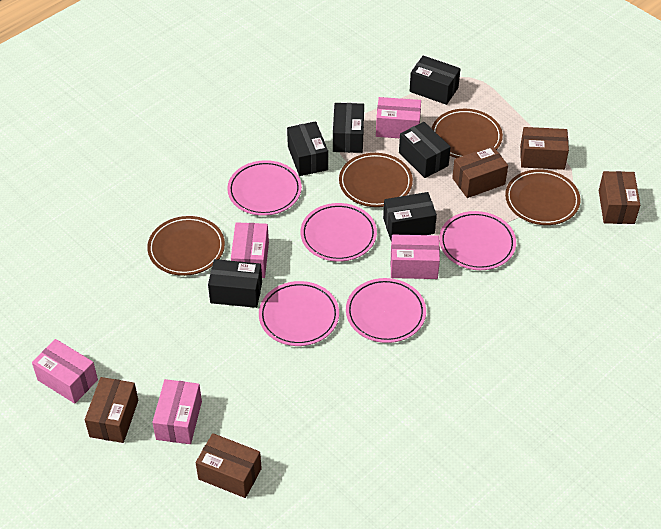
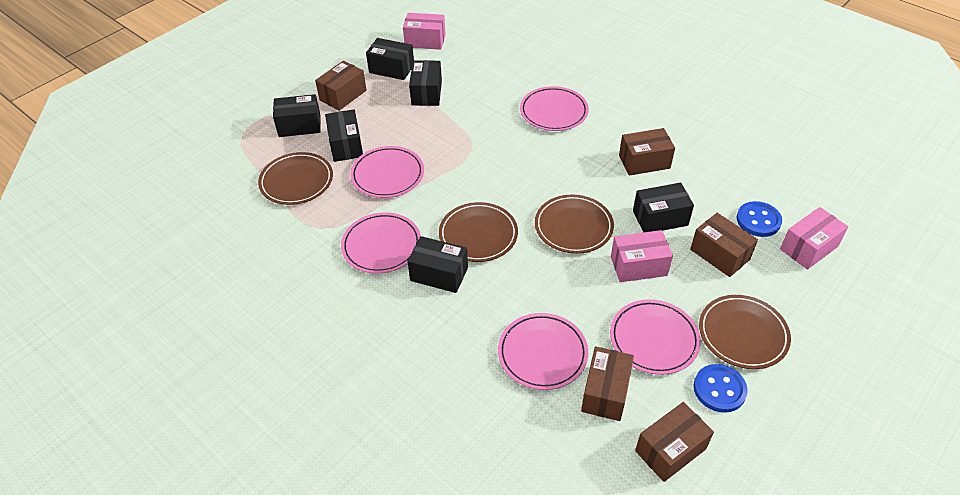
blue button: 0 -> 2
pink box: 5 -> 3

